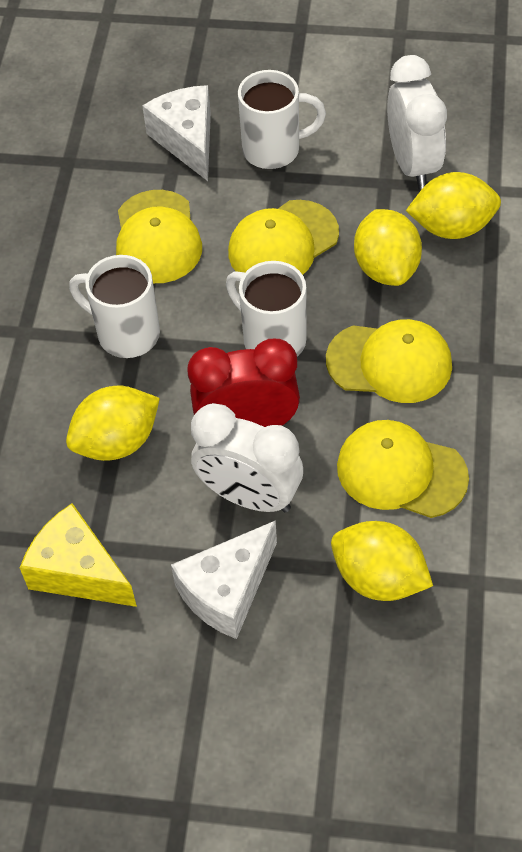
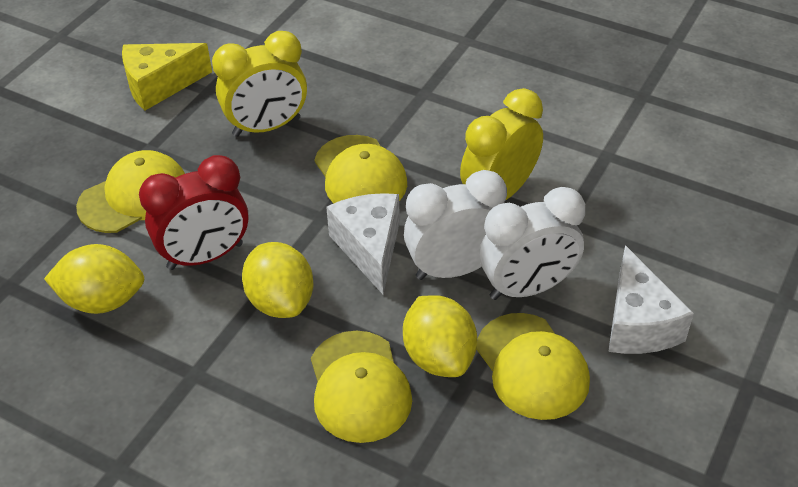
white mug: 3 -> 0
yellow clock: 0 -> 2
yellow lemon: 4 -> 3

